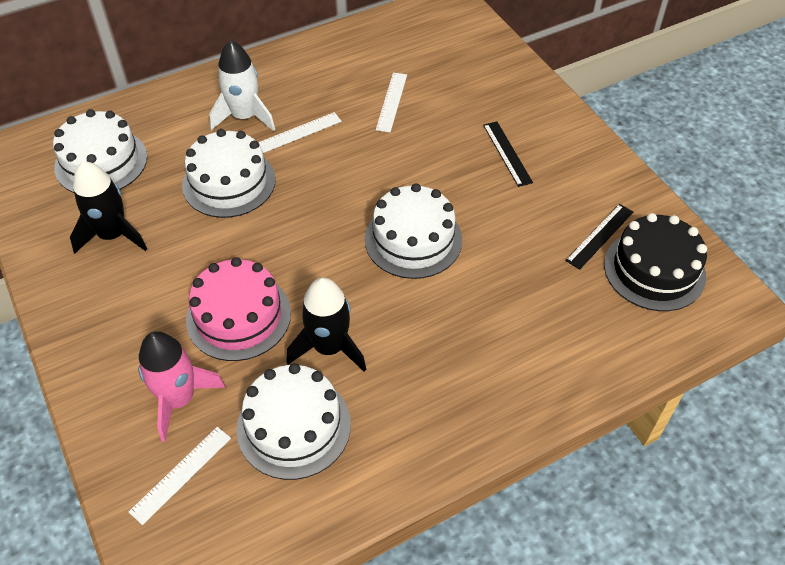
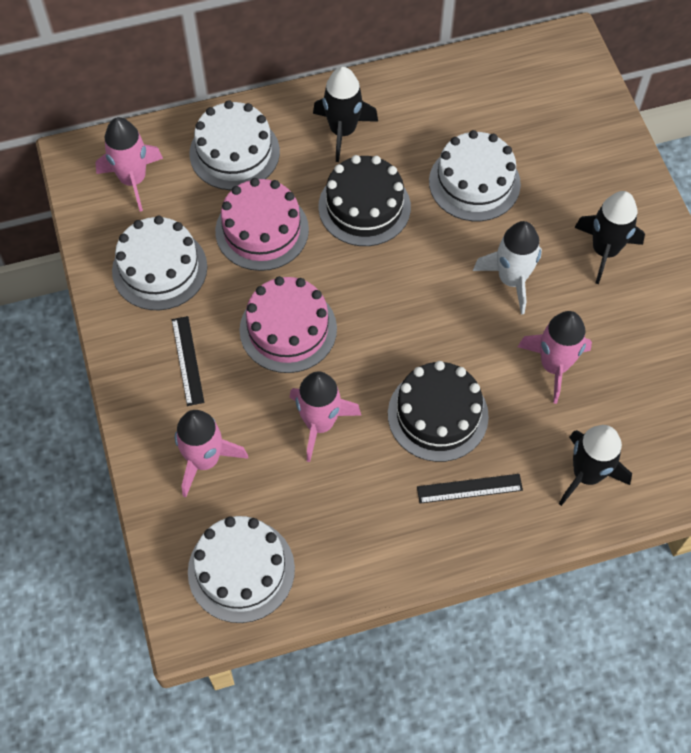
black cake: 1 -> 2
black rocket: 2 -> 3
pink cake: 1 -> 2
pink rocket: 1 -> 4
white ruler: 3 -> 0

